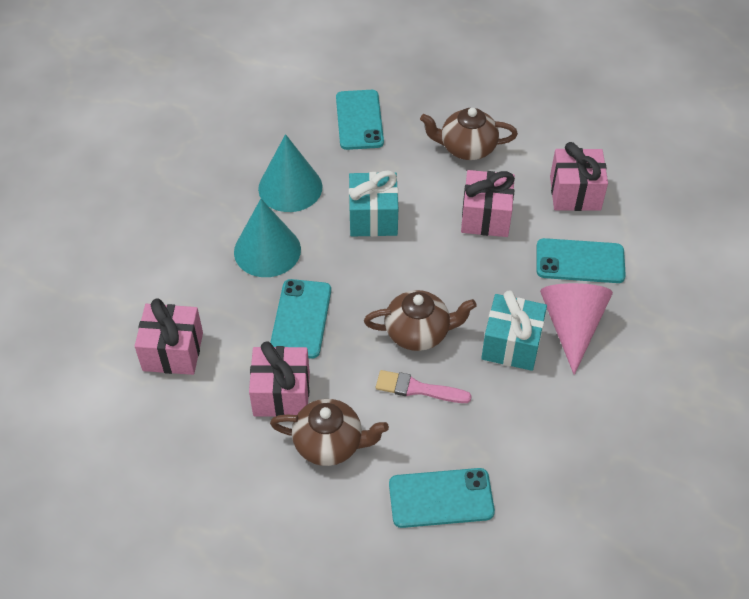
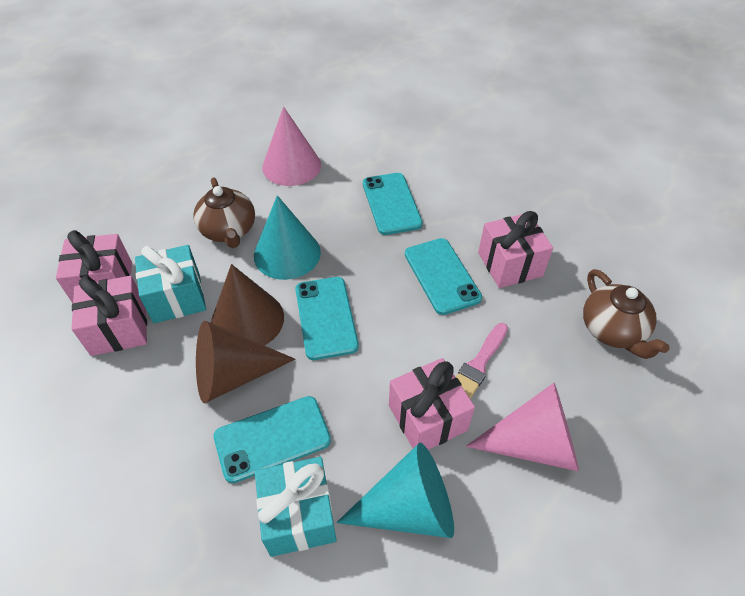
brown cone: 0 -> 2
brown teapot: 3 -> 2
pink cone: 1 -> 2

